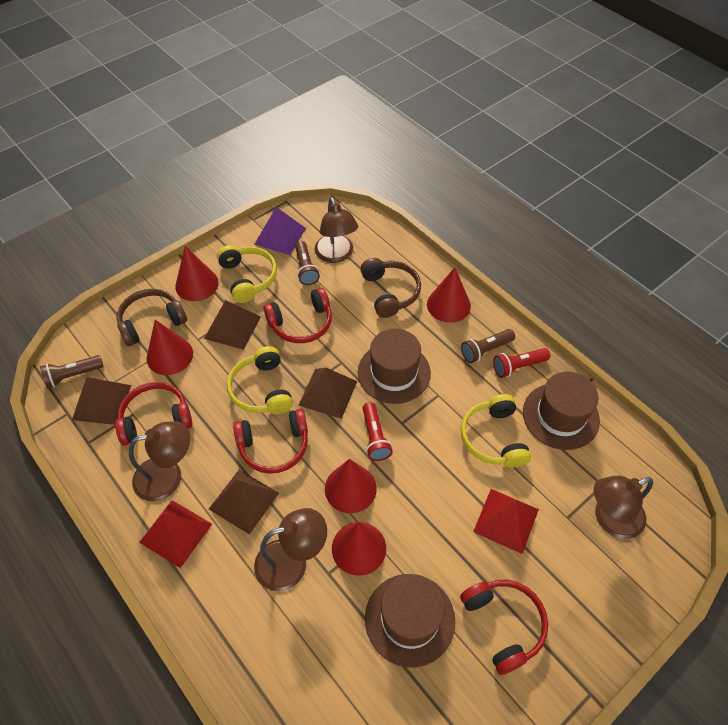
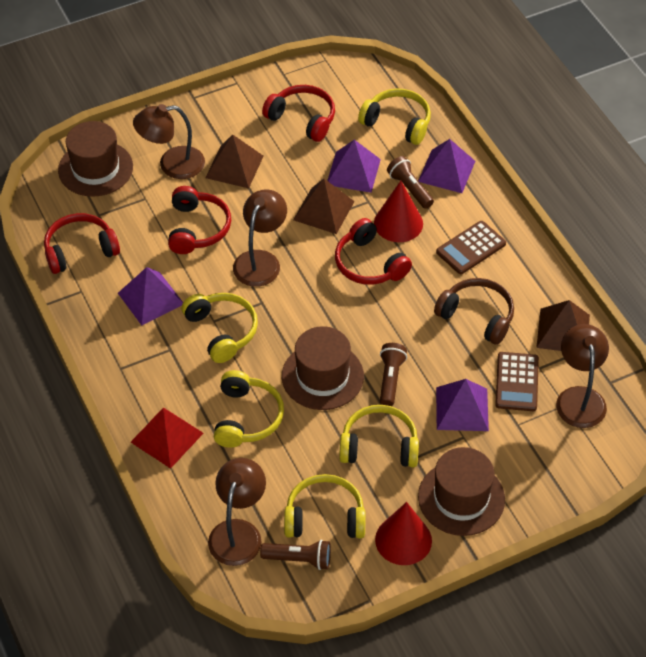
brown calculator: 0 -> 2
brown headphones: 2 -> 1
brown pyramid: 4 -> 3
purple pyramid: 1 -> 4
red cone: 5 -> 2
red flashlight: 2 -> 0
red pyramid: 2 -> 1
yellow headphones: 3 -> 5

